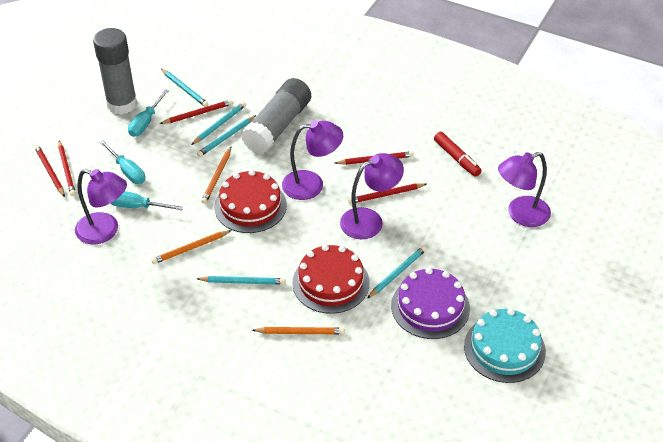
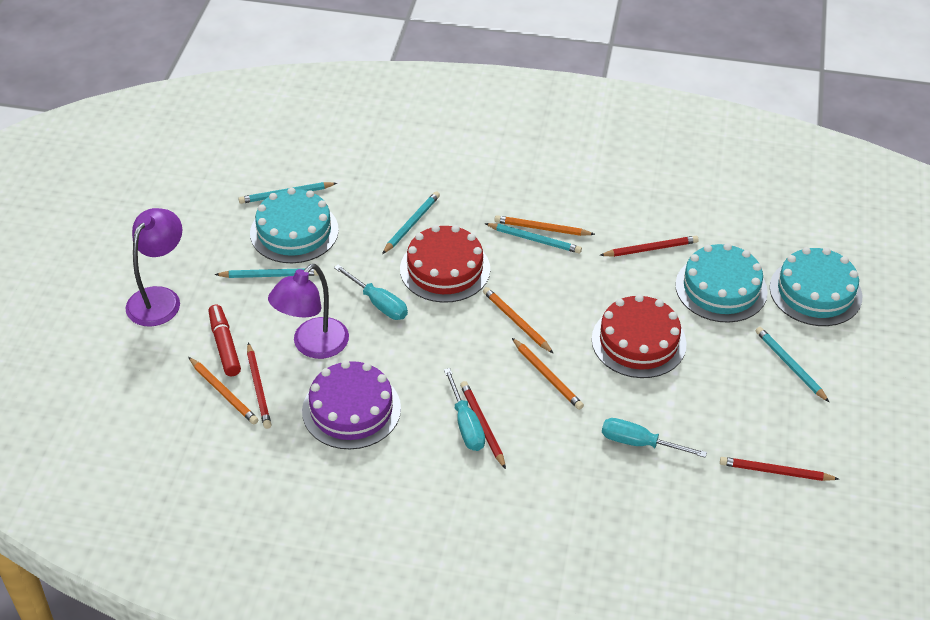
grey glue stick: 2 -> 0
orange pencil: 3 -> 4
purple lamp: 4 -> 2
red pencil: 5 -> 4
turquoise cake: 1 -> 3

